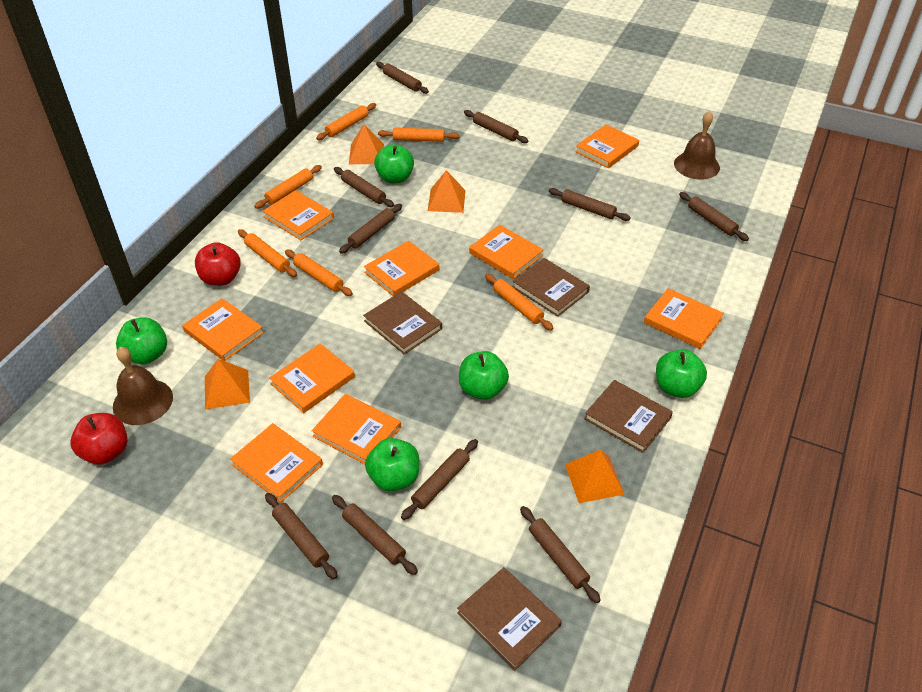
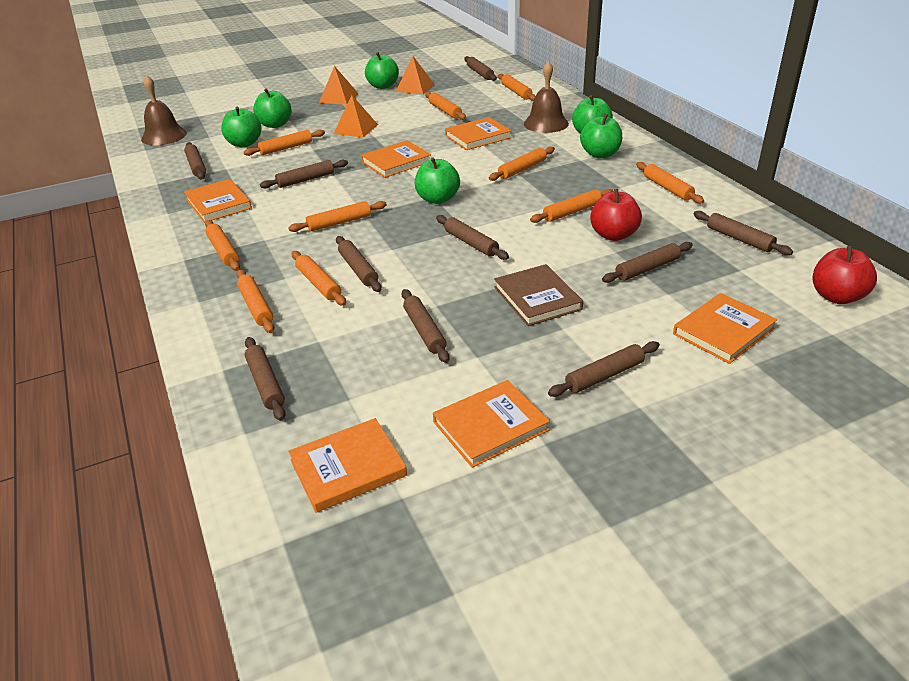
brown book: 4 -> 1
green apple: 5 -> 6
orange book: 9 -> 6
orange pyramid: 4 -> 3
orange rolling pin: 6 -> 10

